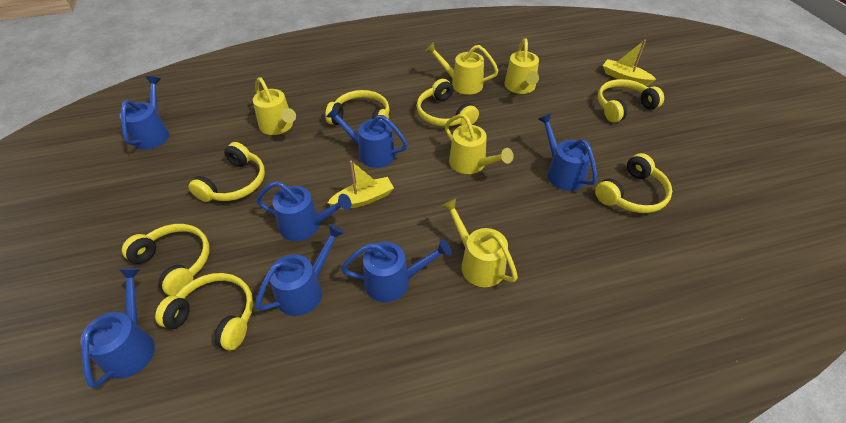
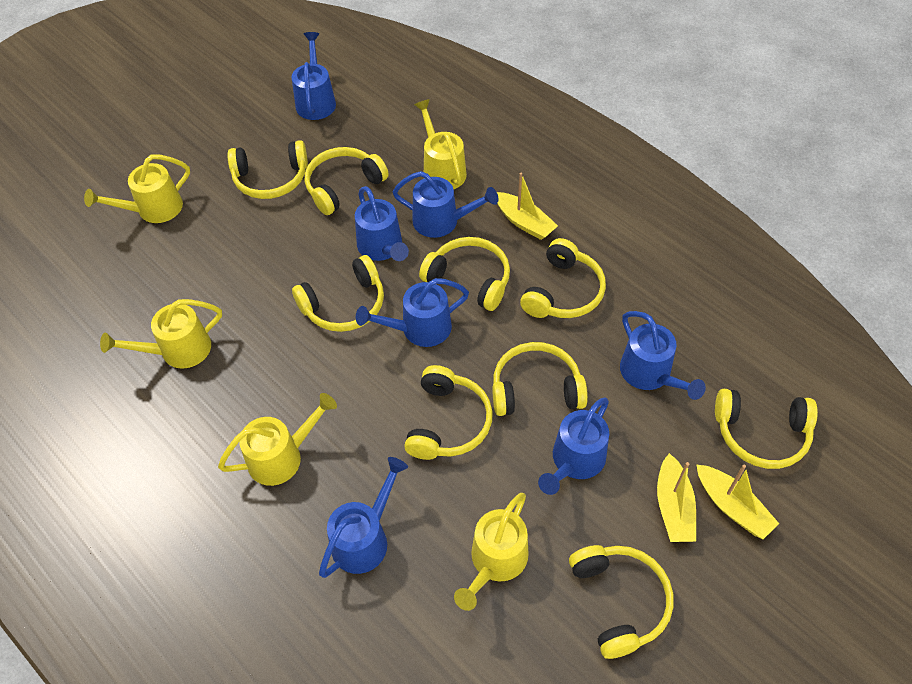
yellow boat: 2 -> 3
yellow headphones: 7 -> 9

